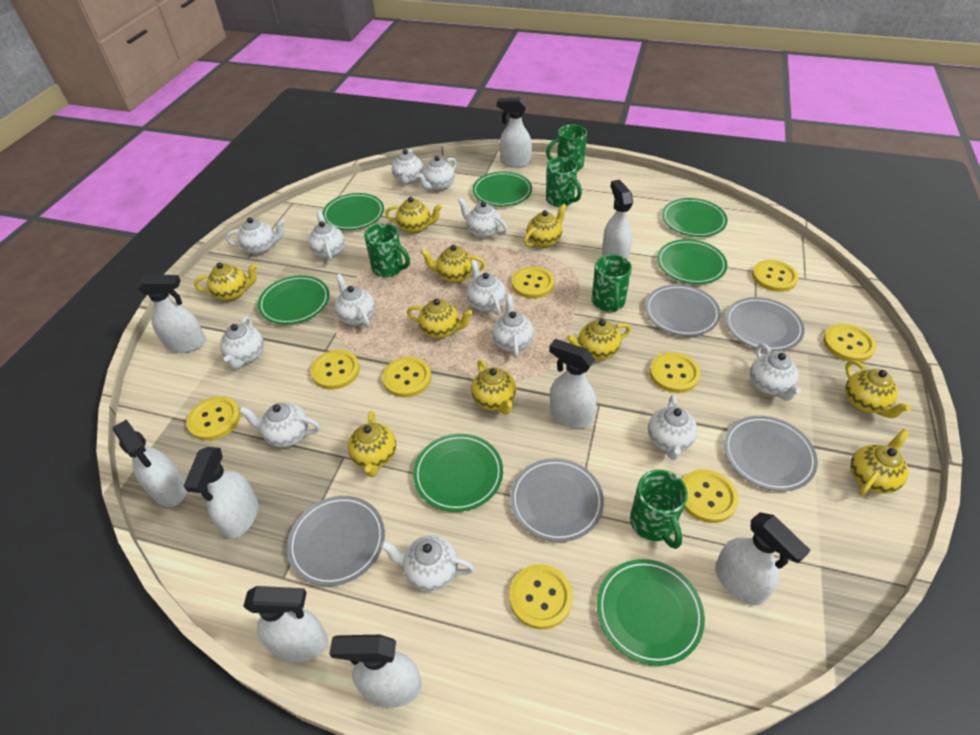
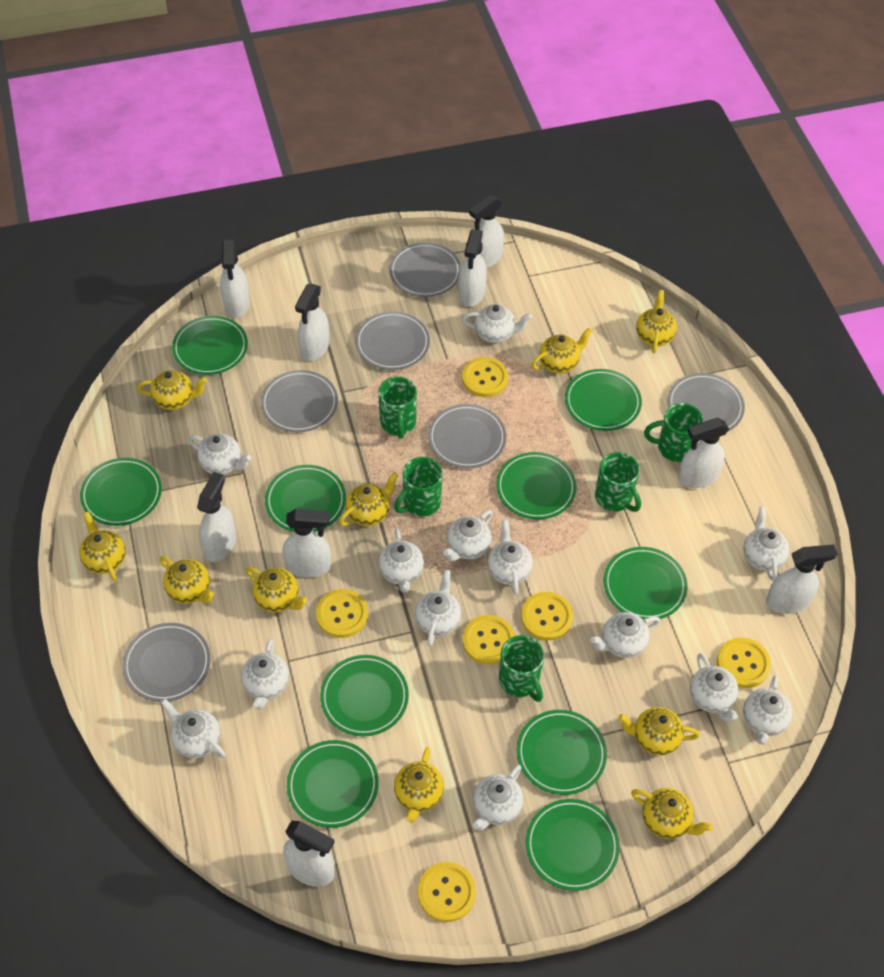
green plate: 7 -> 10
grey plate: 5 -> 6
yellow button: 9 -> 6

